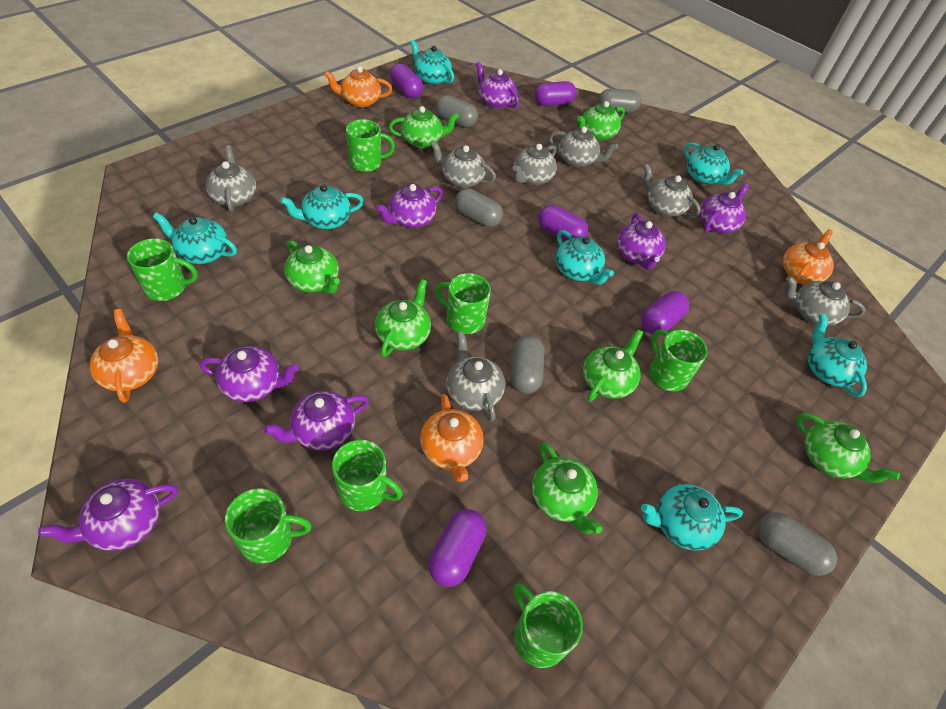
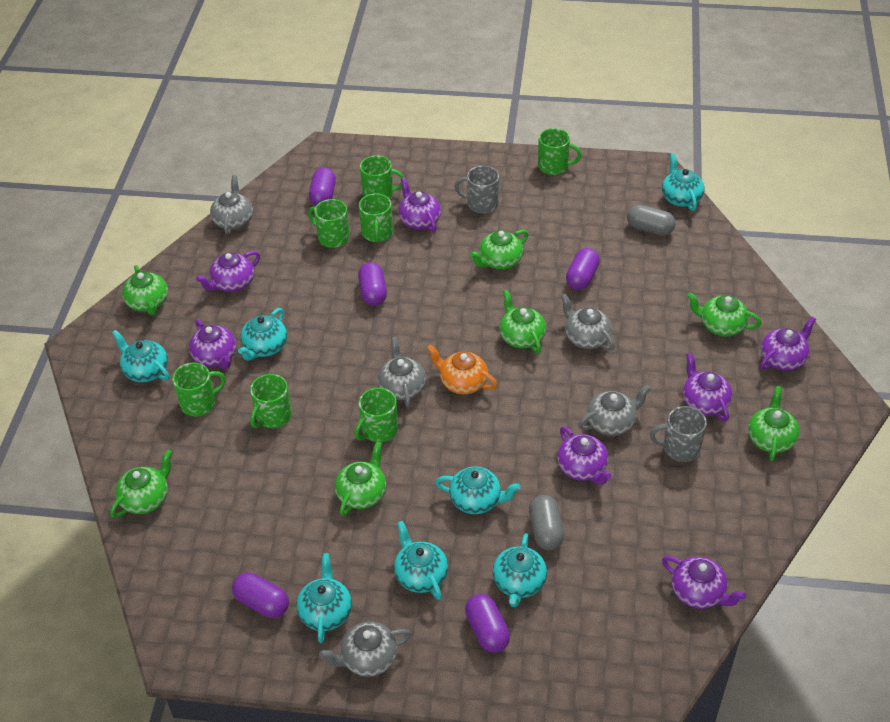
grey capsule: 5 -> 2
grey mug: 0 -> 2
grey teapot: 7 -> 5
orange teapot: 4 -> 1

